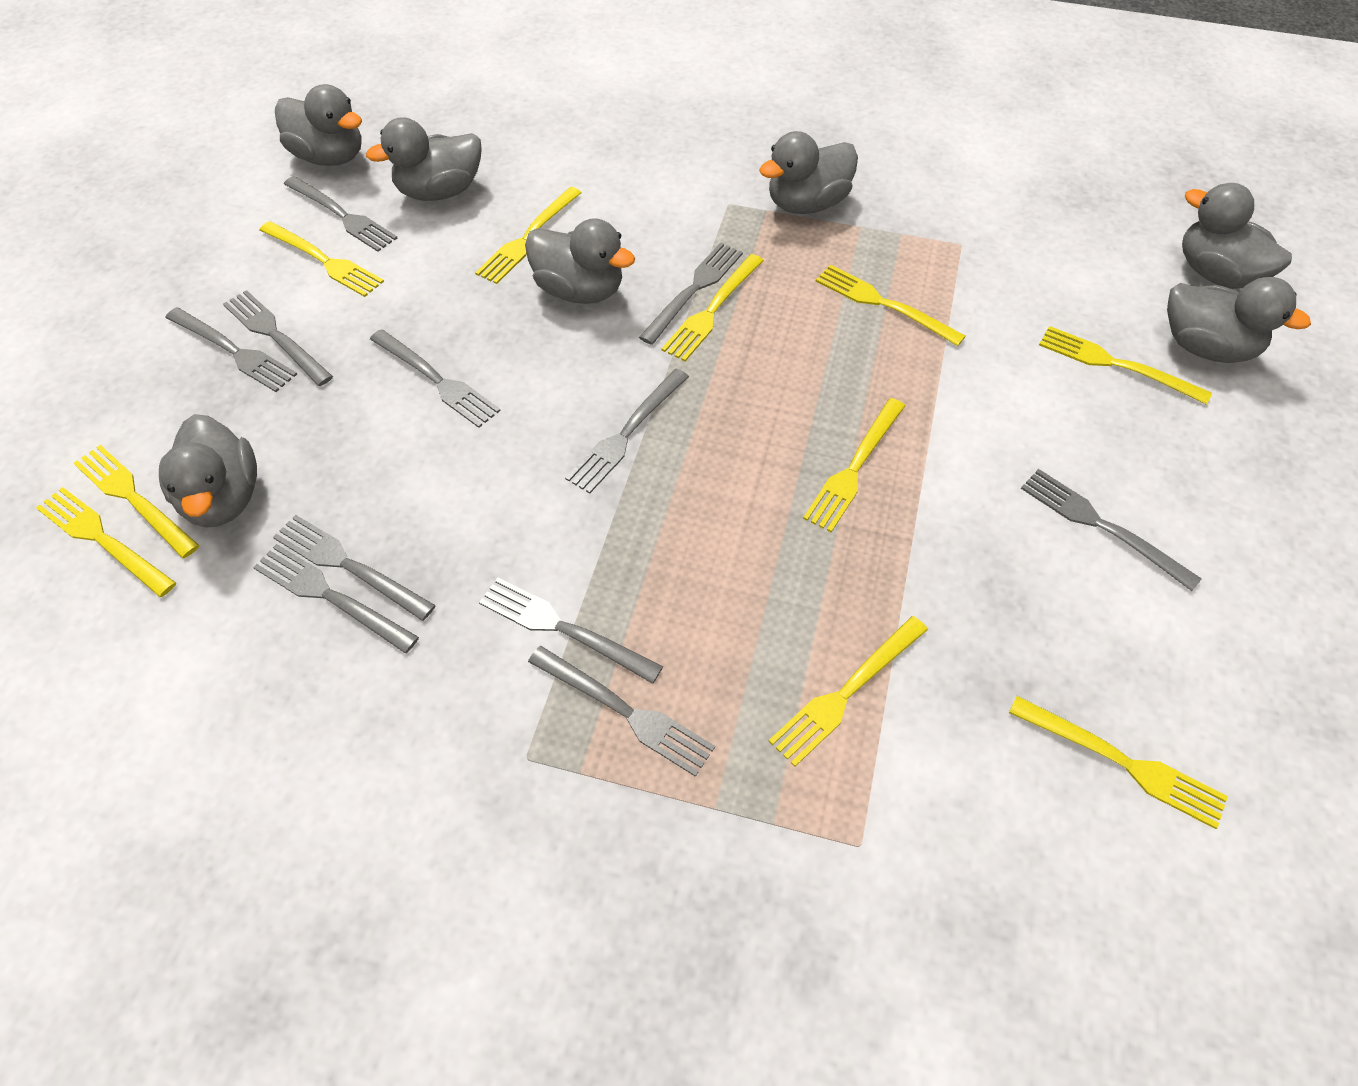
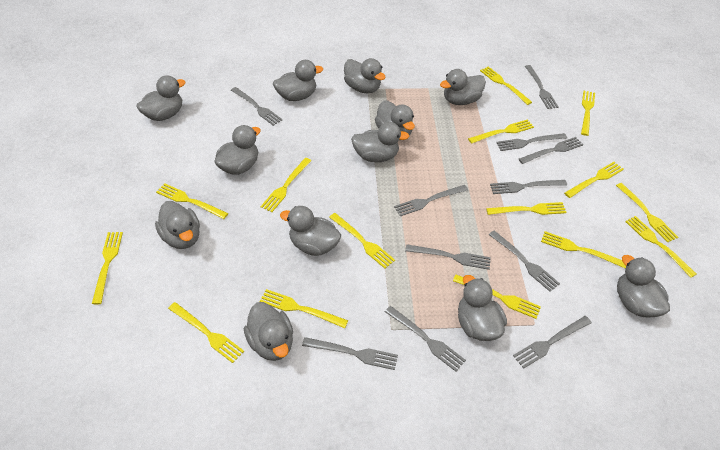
grey duck: 7 -> 12
yellow fork: 10 -> 15

